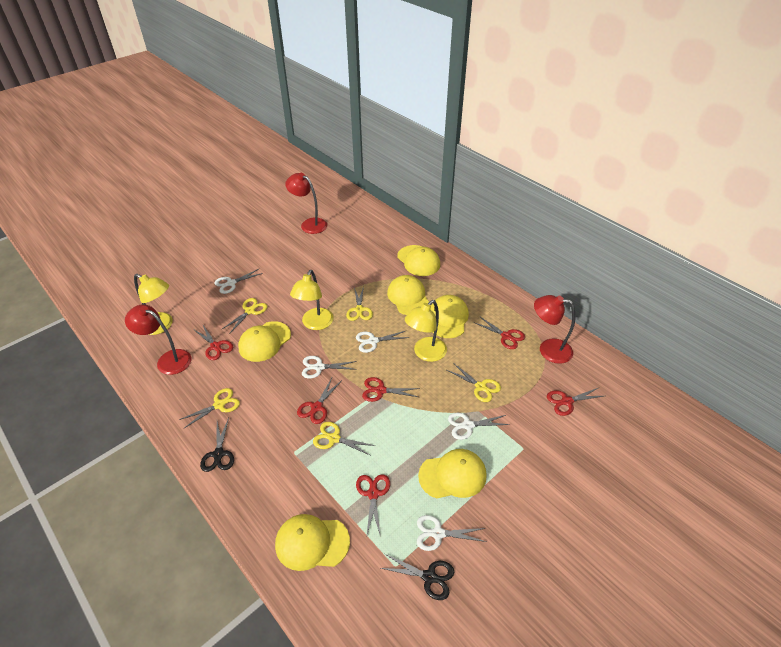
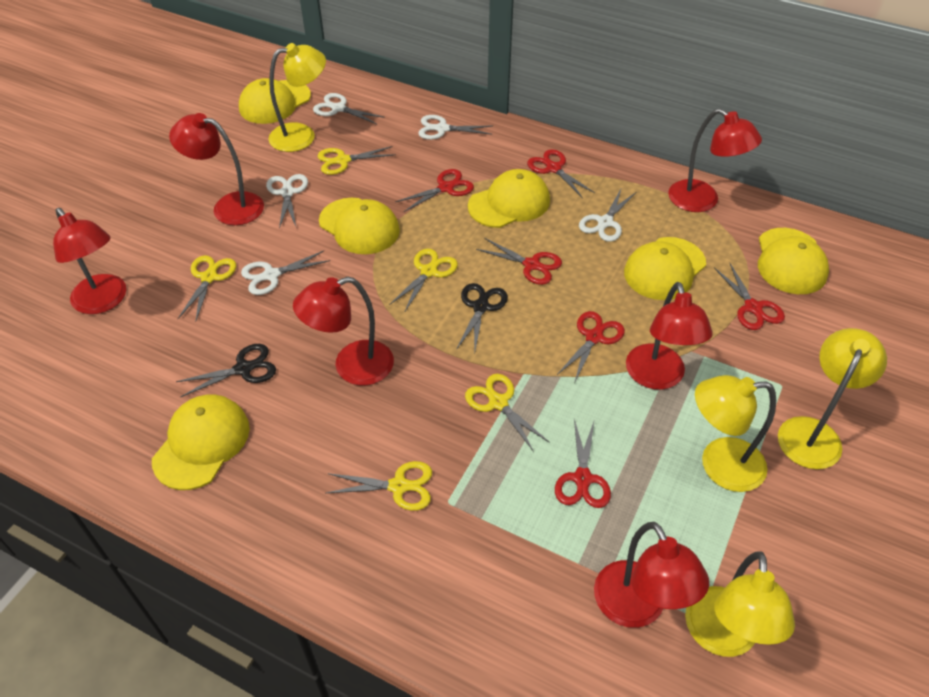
red lamp: 3 -> 6
yellow lamp: 3 -> 4

